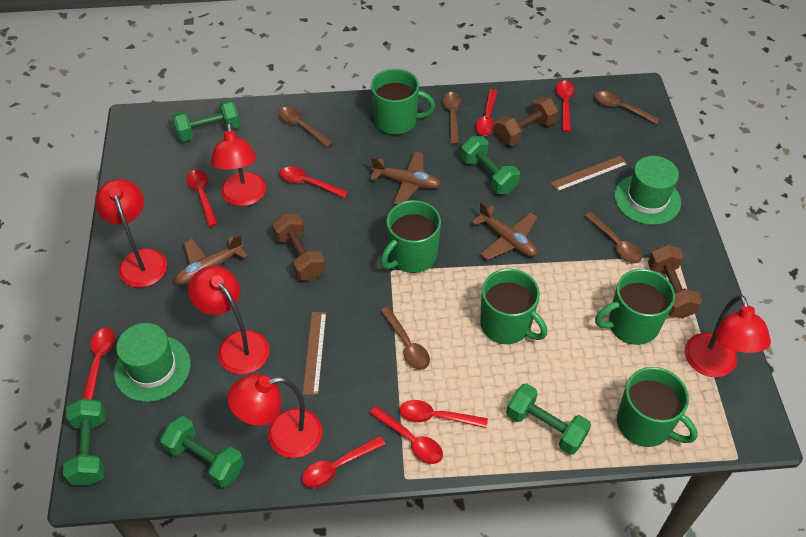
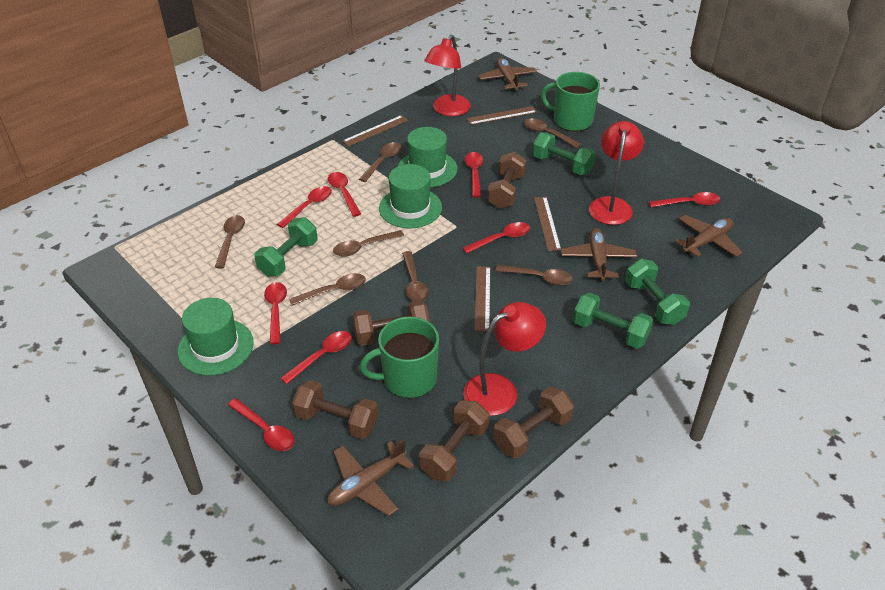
brown dumbbell: 3 -> 5
brown plane: 3 -> 4
brown ruler: 2 -> 4
brown spoon: 5 -> 7
green dumbbell: 5 -> 4
green hat: 2 -> 3
green mug: 5 -> 2
red lamp: 5 -> 3

